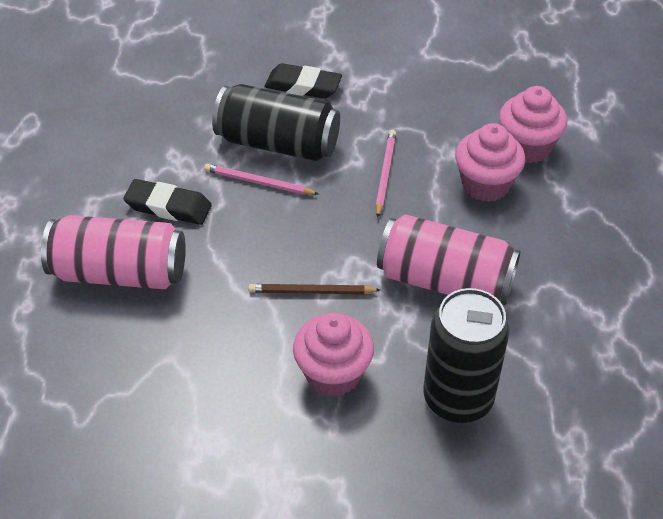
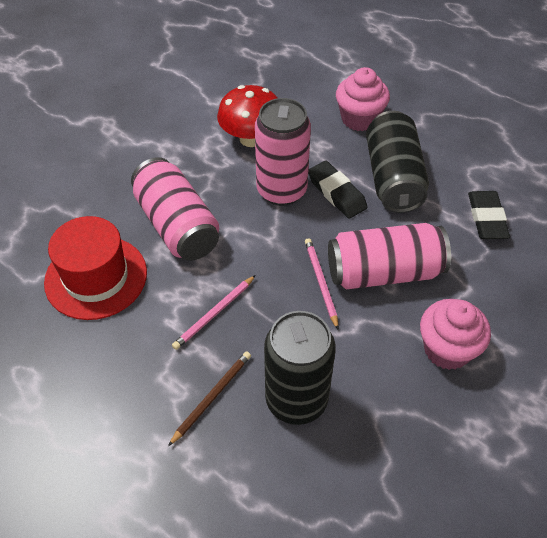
pink can: 2 -> 3
pink cupcake: 3 -> 2
red hat: 0 -> 1
red mushroom: 0 -> 1

